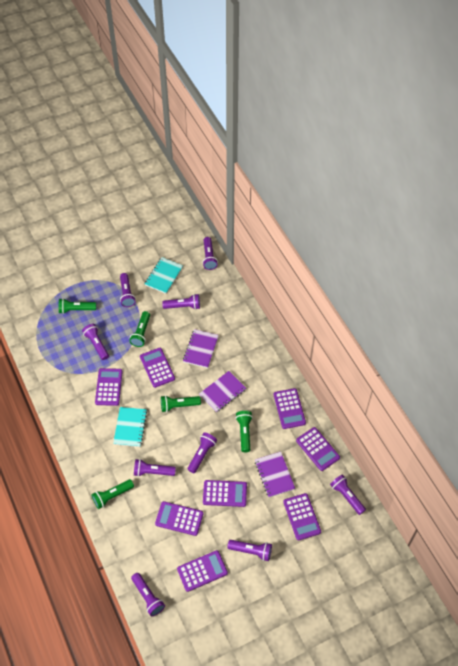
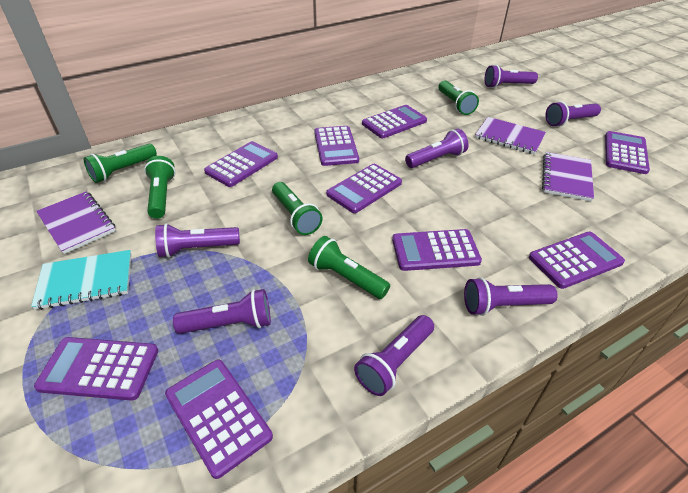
purple calculator: 8 -> 9
purple flashlight: 9 -> 7
turquoise notebook: 2 -> 1

